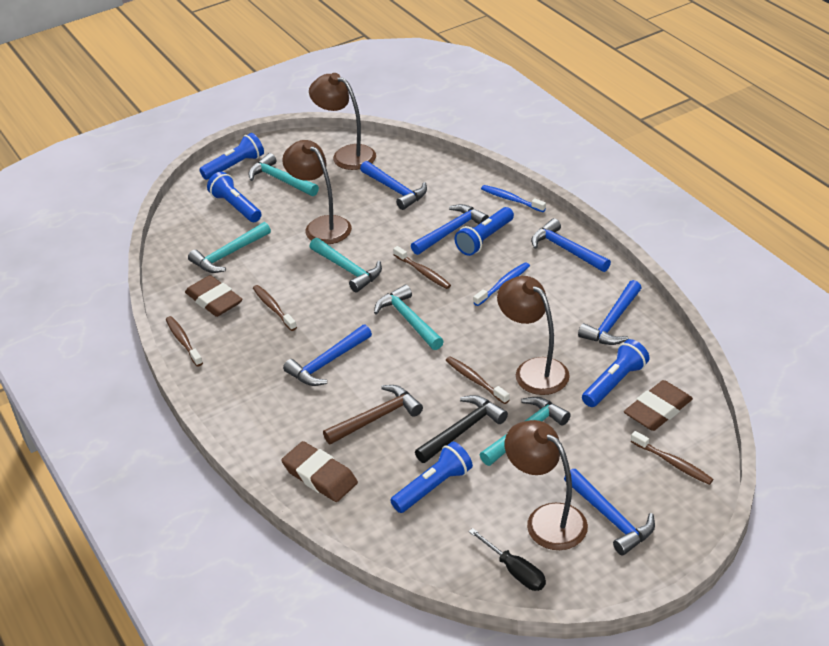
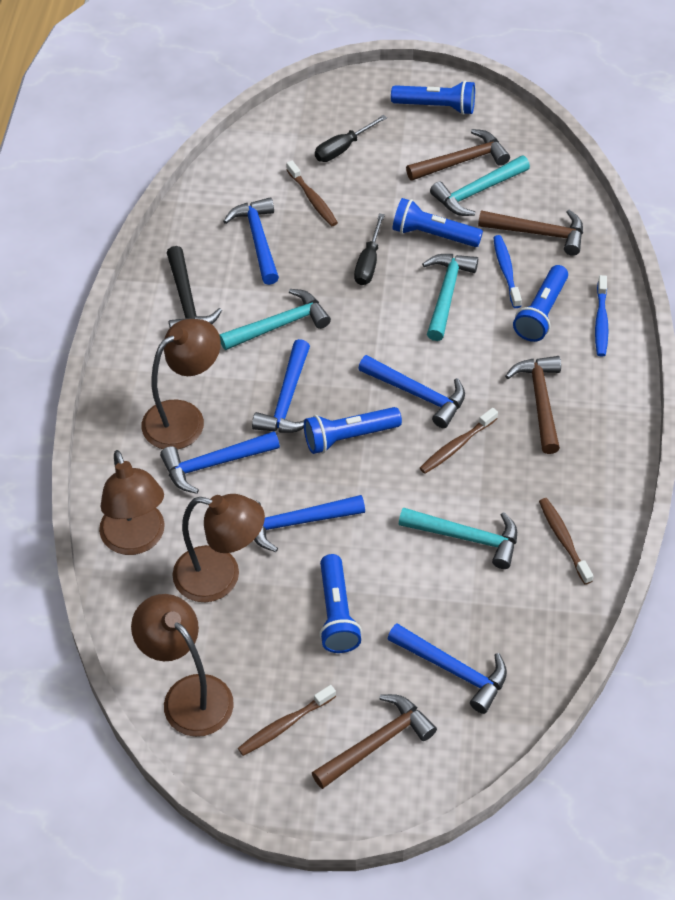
black screwdriver: 1 -> 2
brown eraser: 3 -> 0
brown hammer: 1 -> 4
brown toothbrush: 5 -> 4
turquoise hammer: 5 -> 4

